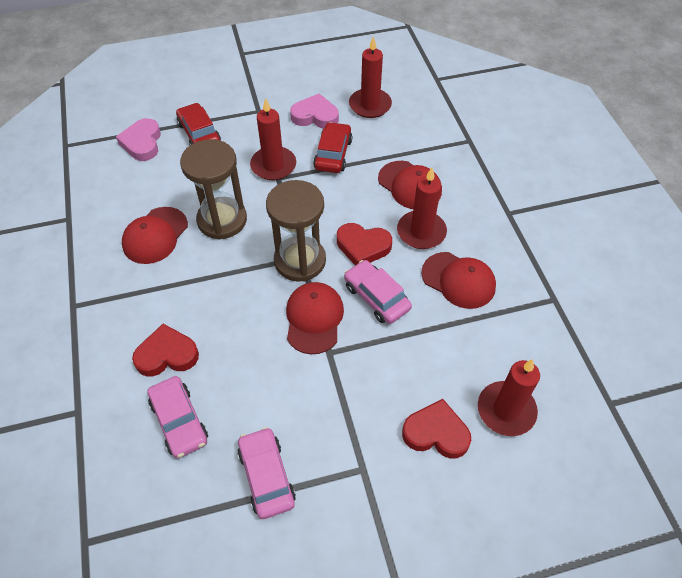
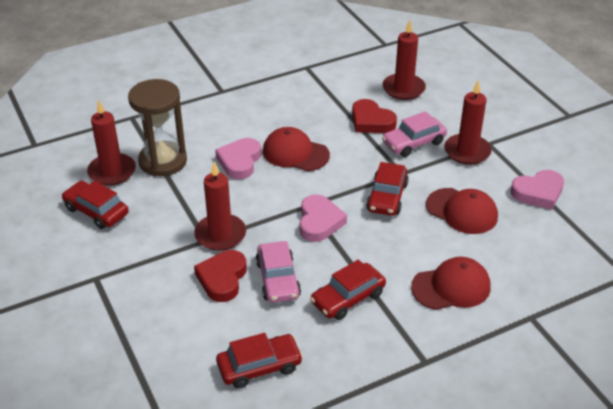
brown hourglass: 2 -> 1
pink car: 3 -> 2
pink heart: 2 -> 3
red cap: 4 -> 3
red car: 2 -> 4
red heart: 3 -> 2

